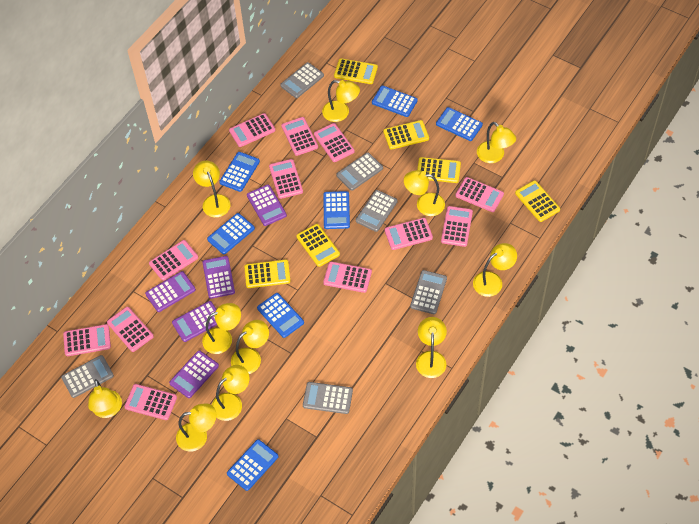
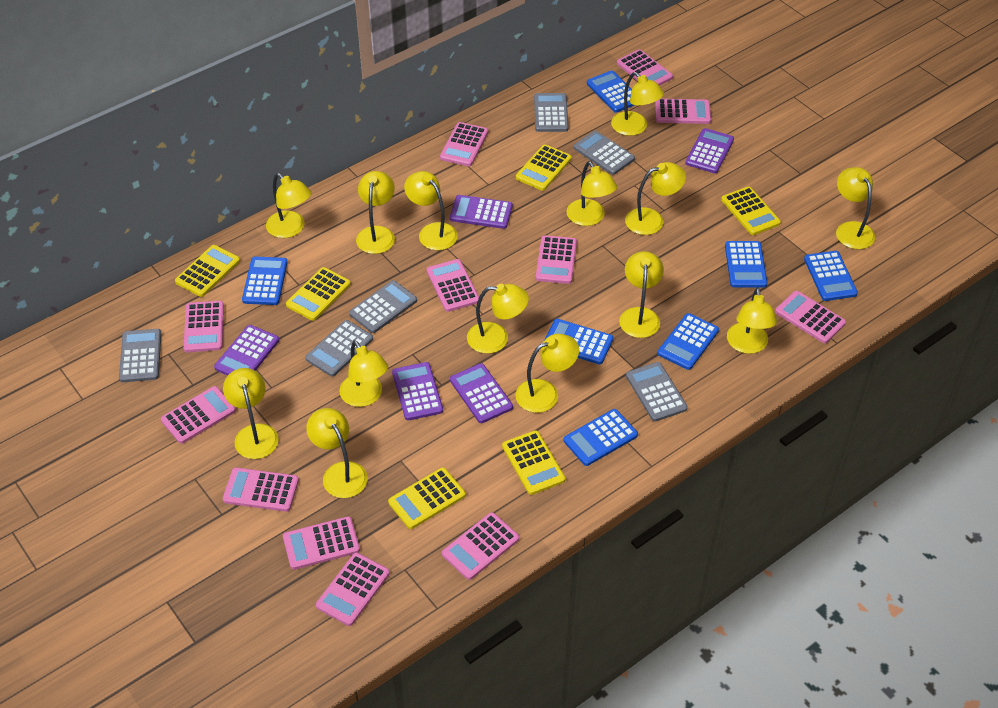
yellow lamp: 11 -> 14

